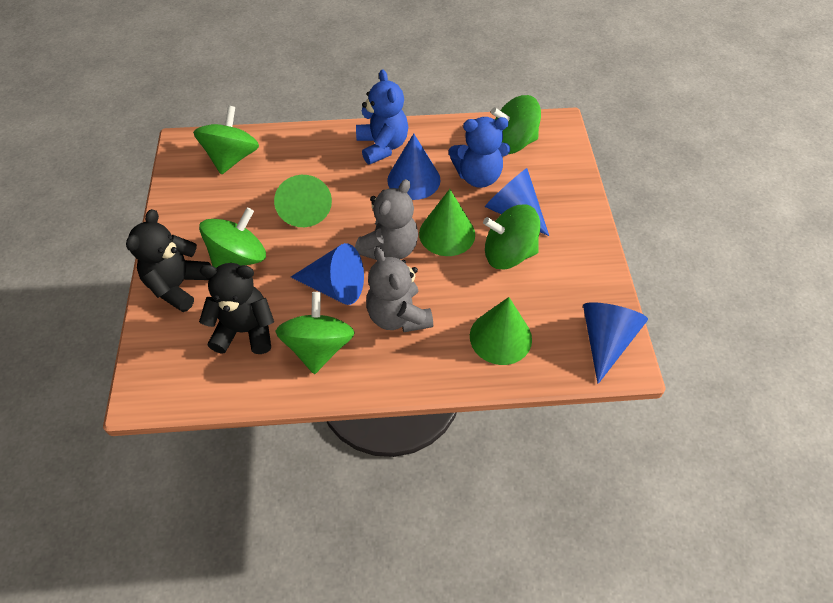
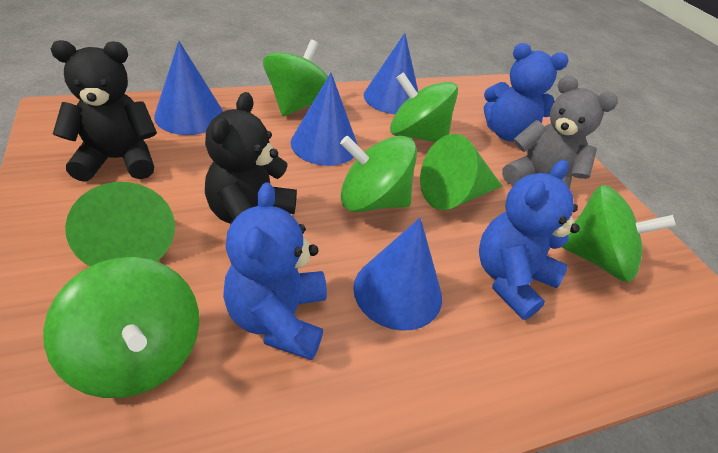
blue teddy bear: 2 -> 3
green cone: 3 -> 2
grey teddy bear: 2 -> 1

